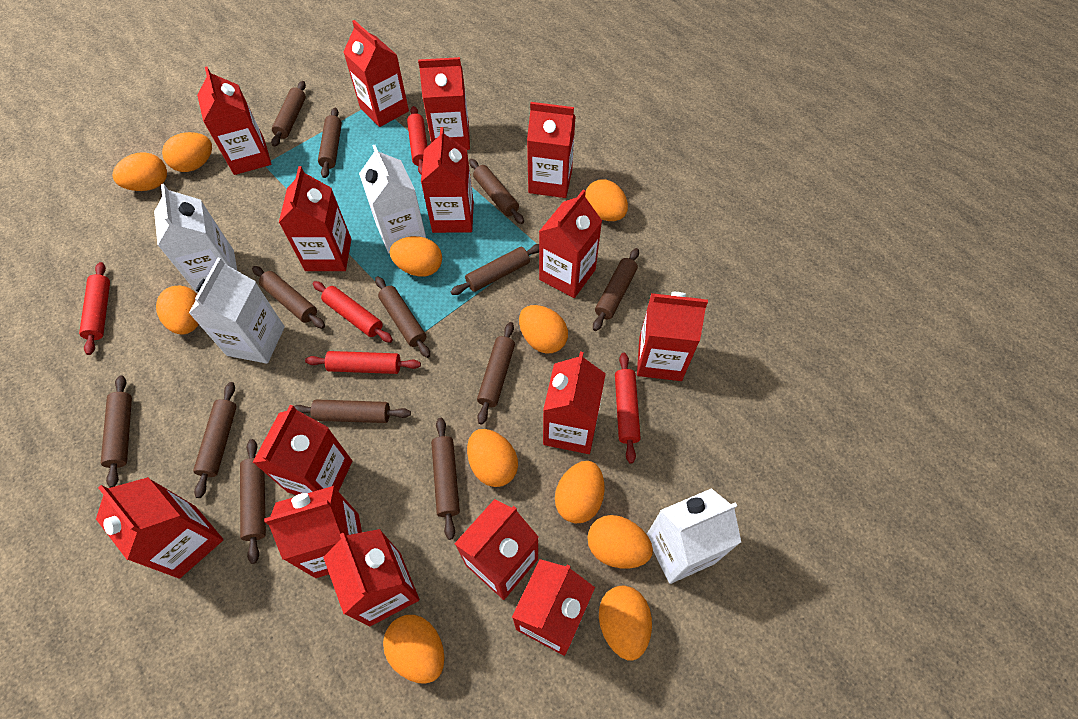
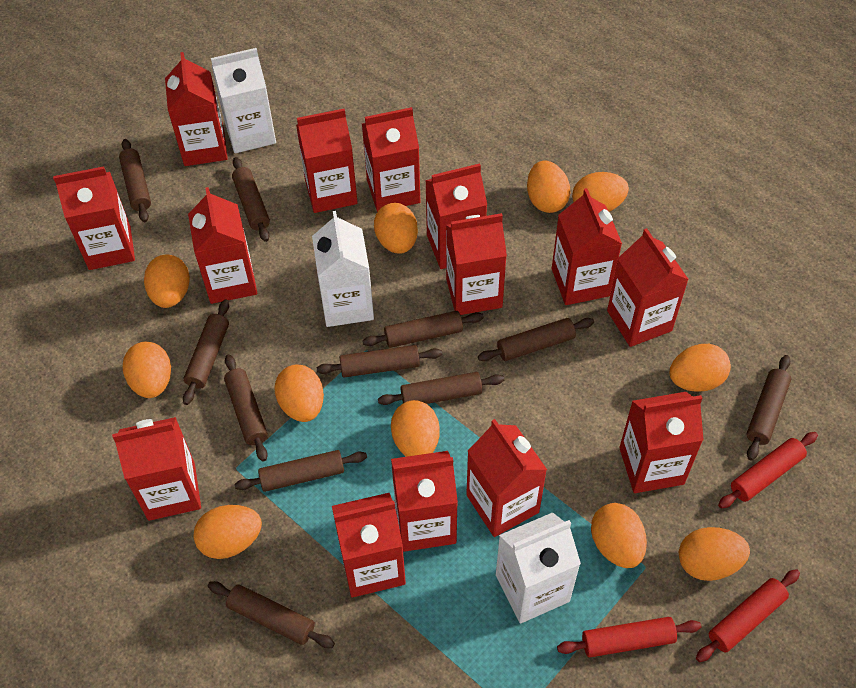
brown rolling pin: 13 -> 11
red carton: 15 -> 14
red rolling pin: 5 -> 3
white carton: 4 -> 3

